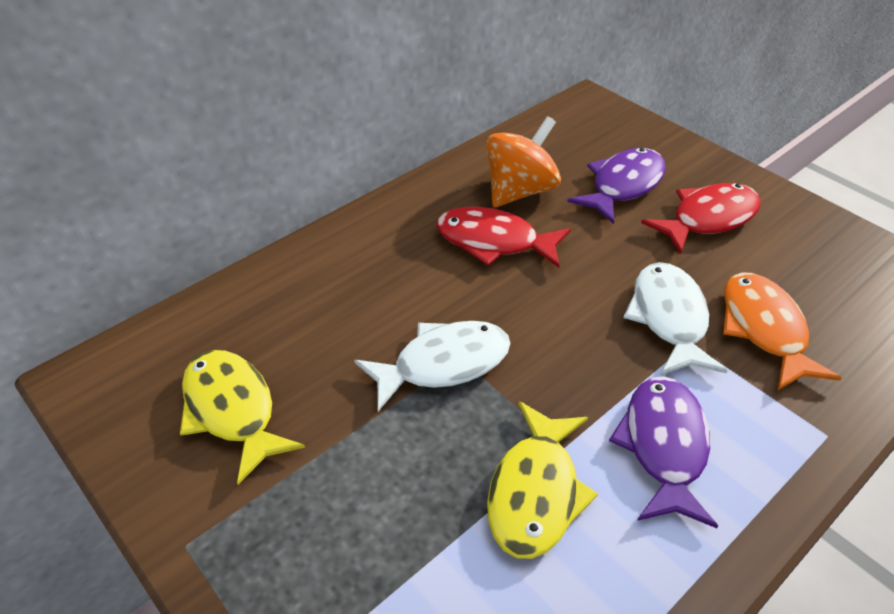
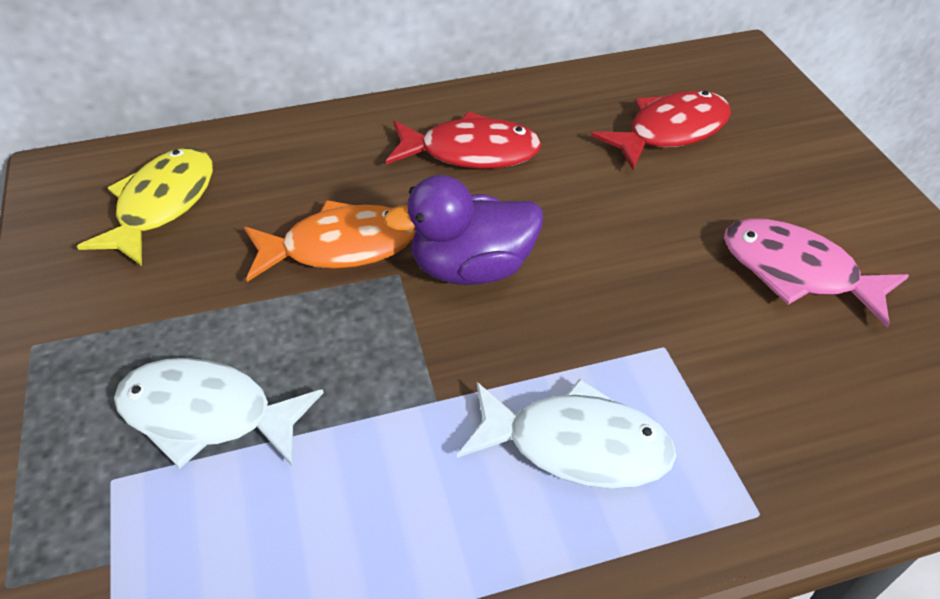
orange spinning top: 1 -> 0
pink fish: 0 -> 1
purple duck: 0 -> 1
purple fish: 2 -> 0
yellow fish: 2 -> 1

